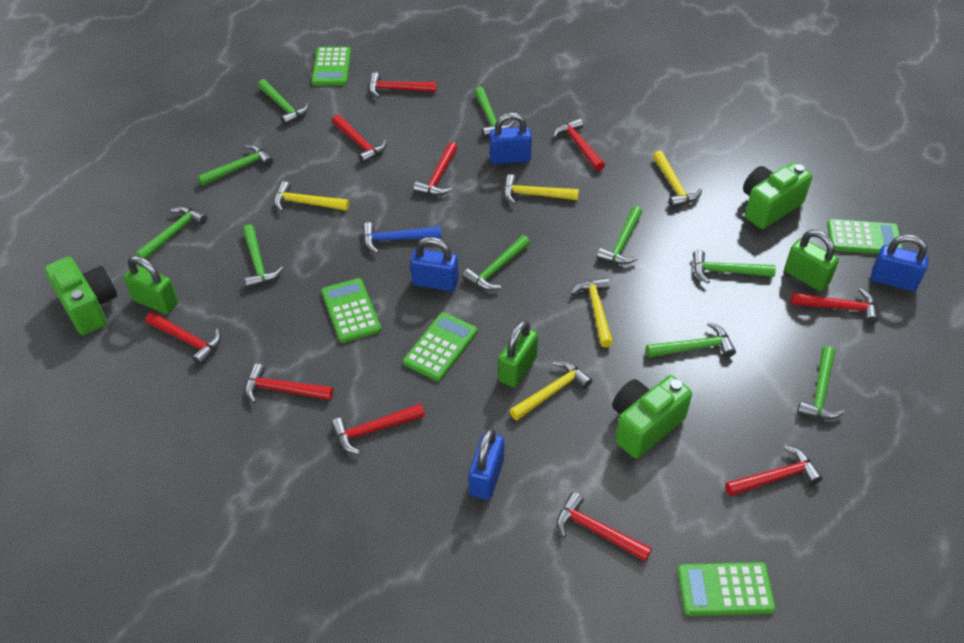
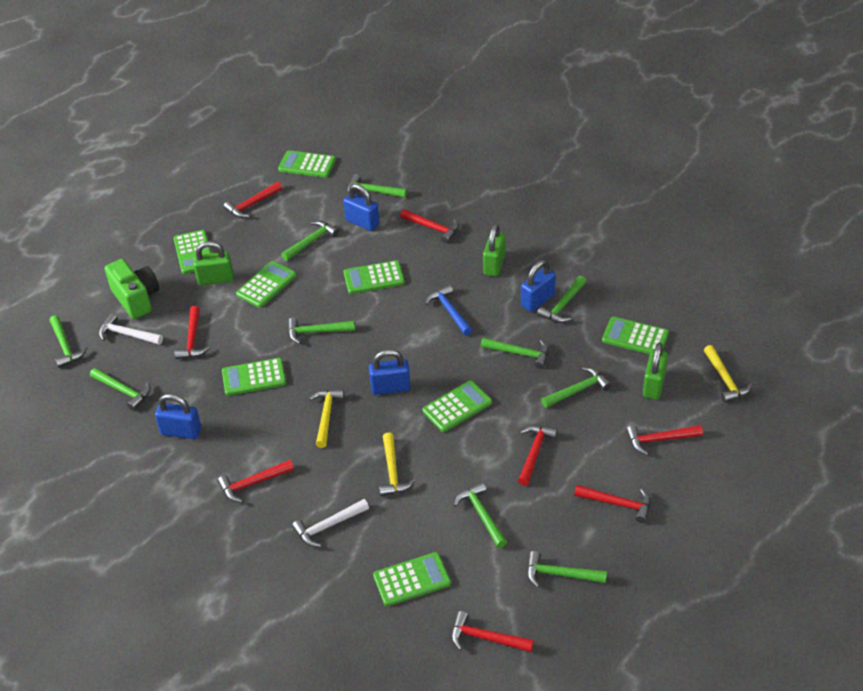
green calculator: 5 -> 8
green camera: 3 -> 1
red hammer: 10 -> 8
white hammer: 0 -> 2
yellow hammer: 5 -> 3

